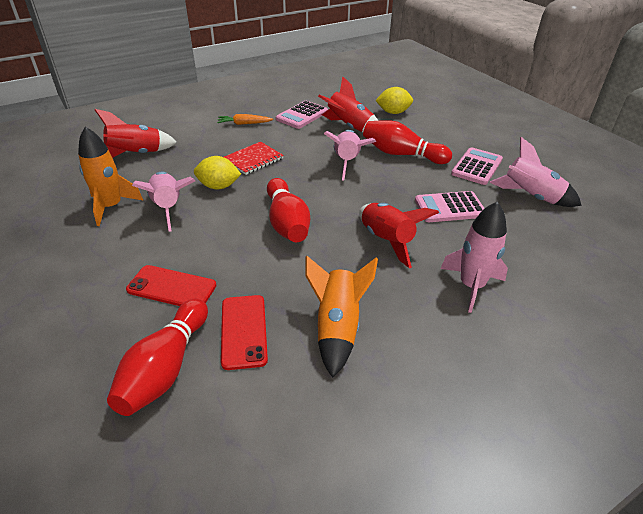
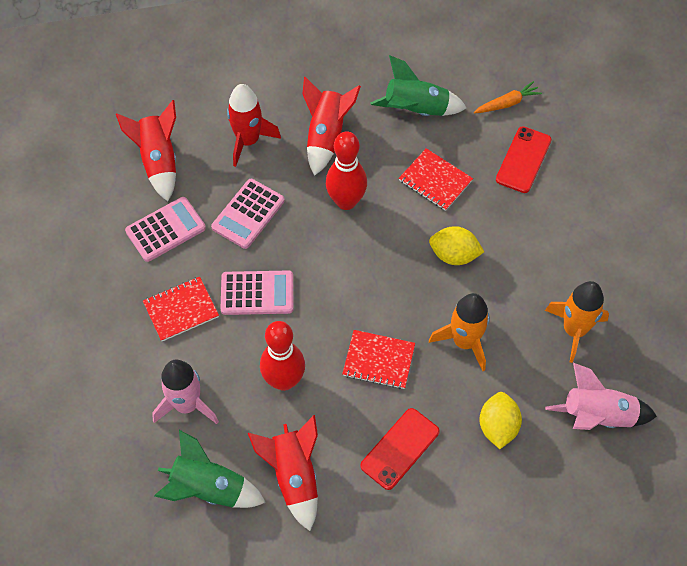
green rocket: 0 -> 2
pink rocket: 4 -> 2
red bowling pin: 3 -> 2
red notebook: 1 -> 3
red rocket: 3 -> 4

